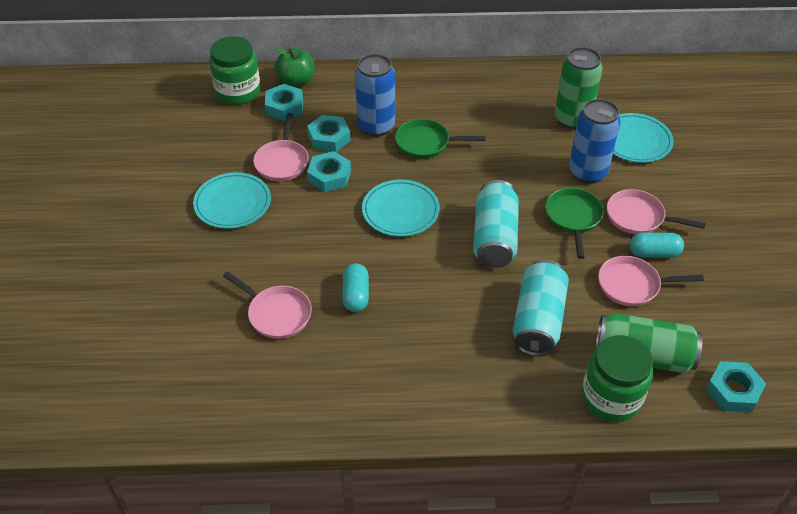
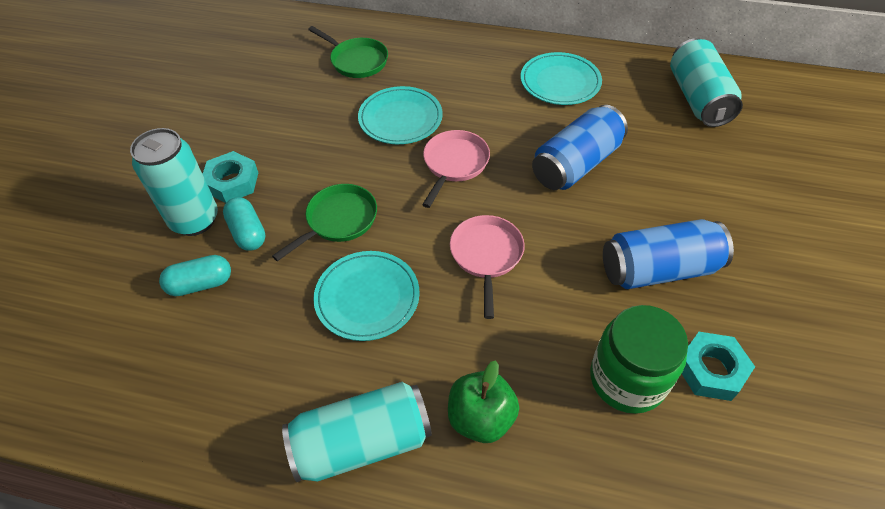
green can: 2 -> 0
green jar: 2 -> 1
pink pan: 4 -> 2
turquoise can: 2 -> 3
turquoise nut: 4 -> 2

